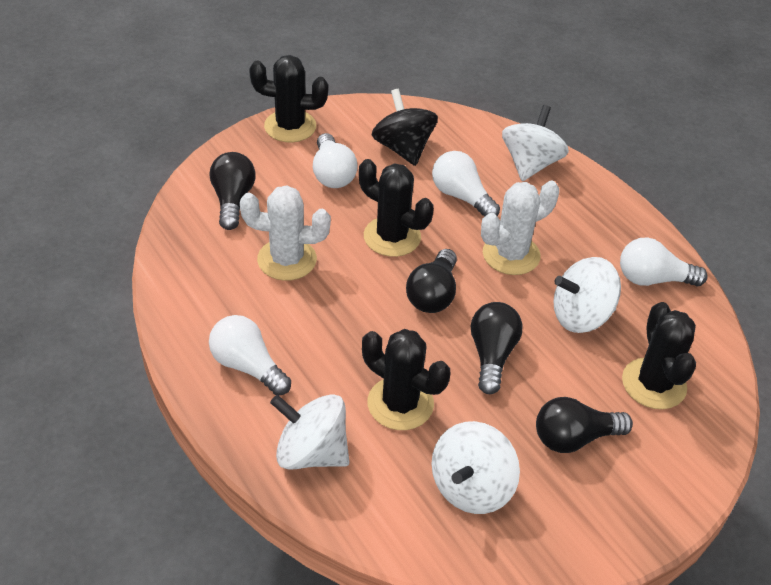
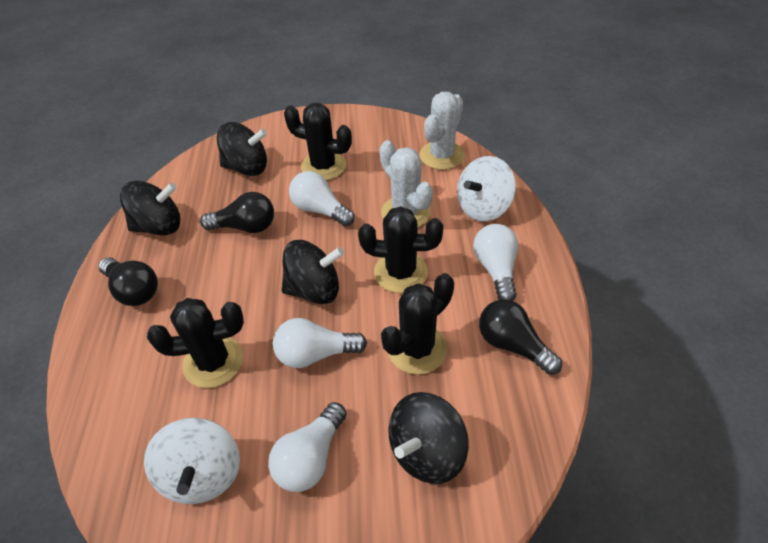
black light bulb: 4 -> 3
black spinning top: 1 -> 4
white spinning top: 4 -> 2

